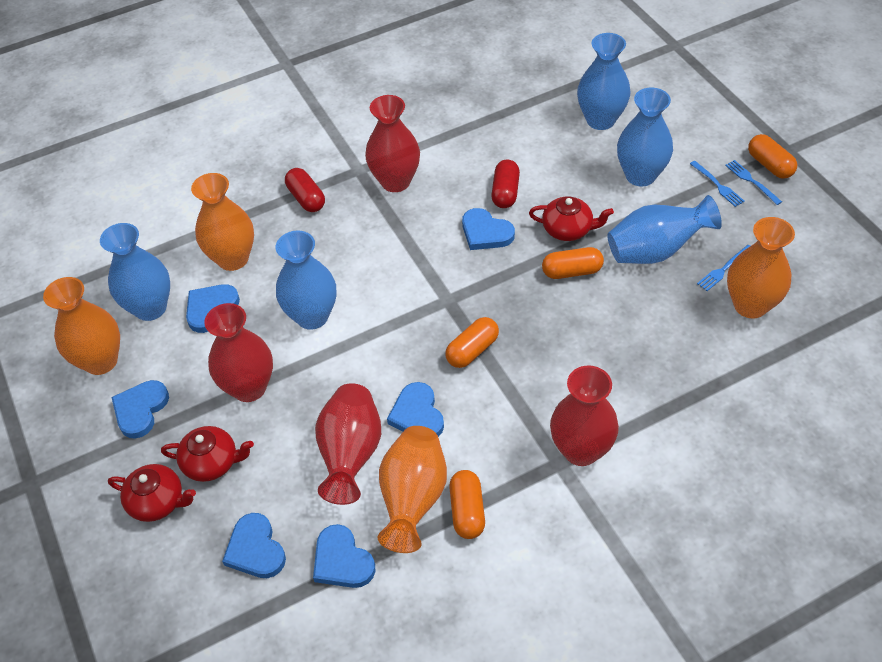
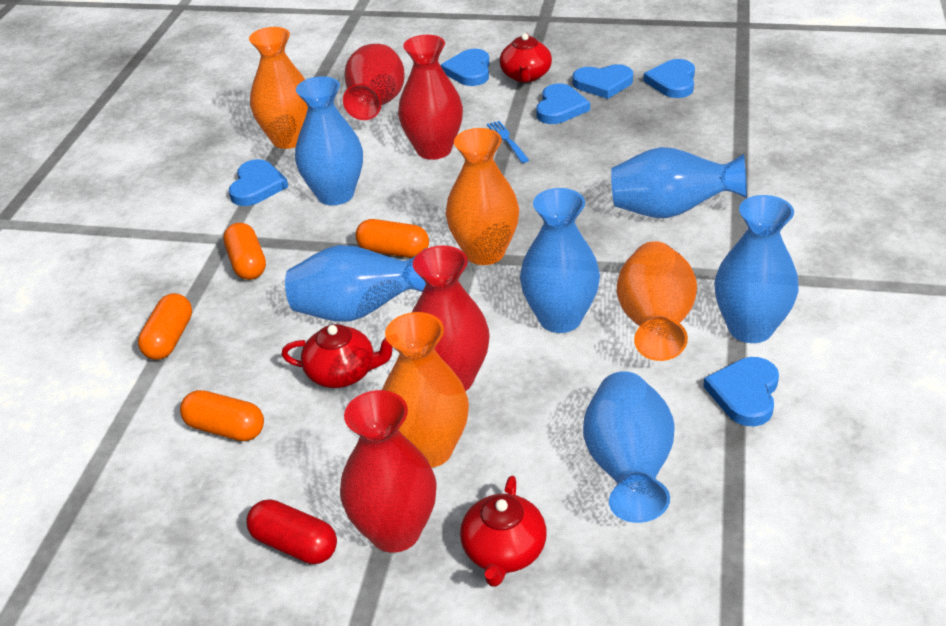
blue fork: 3 -> 1
blue vase: 5 -> 6
red capsule: 2 -> 1

